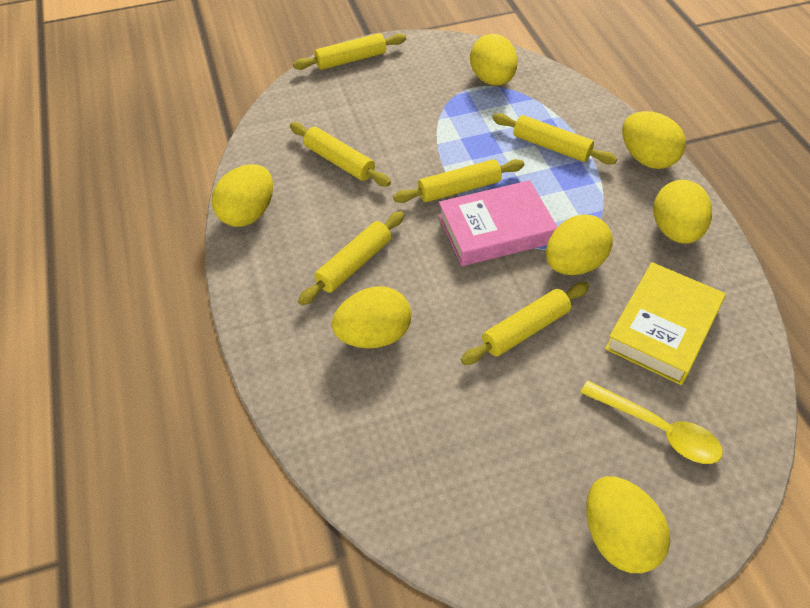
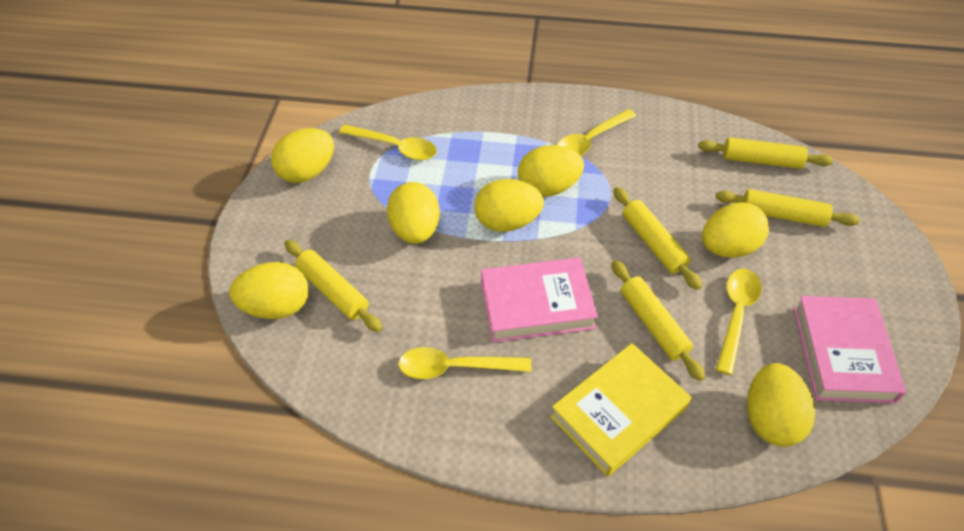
pink book: 1 -> 2
yellow rolling pin: 6 -> 5
yellow spoon: 1 -> 4

